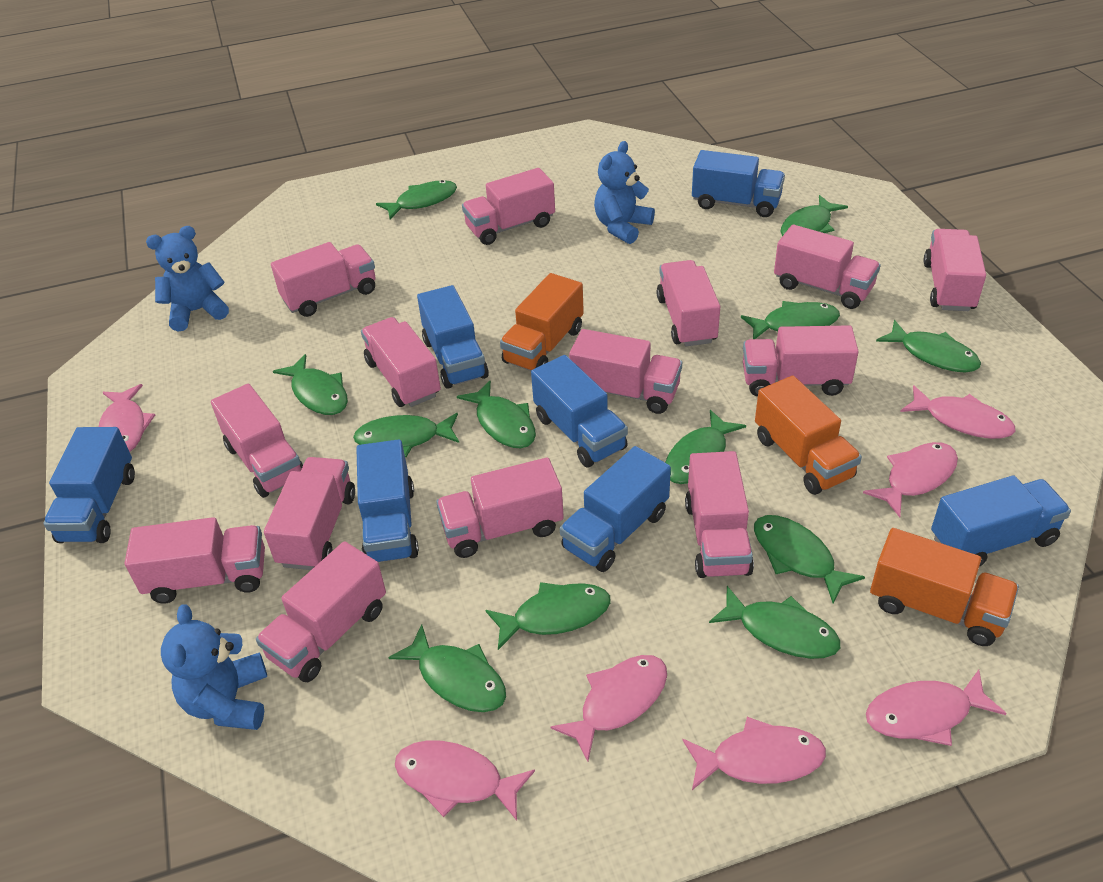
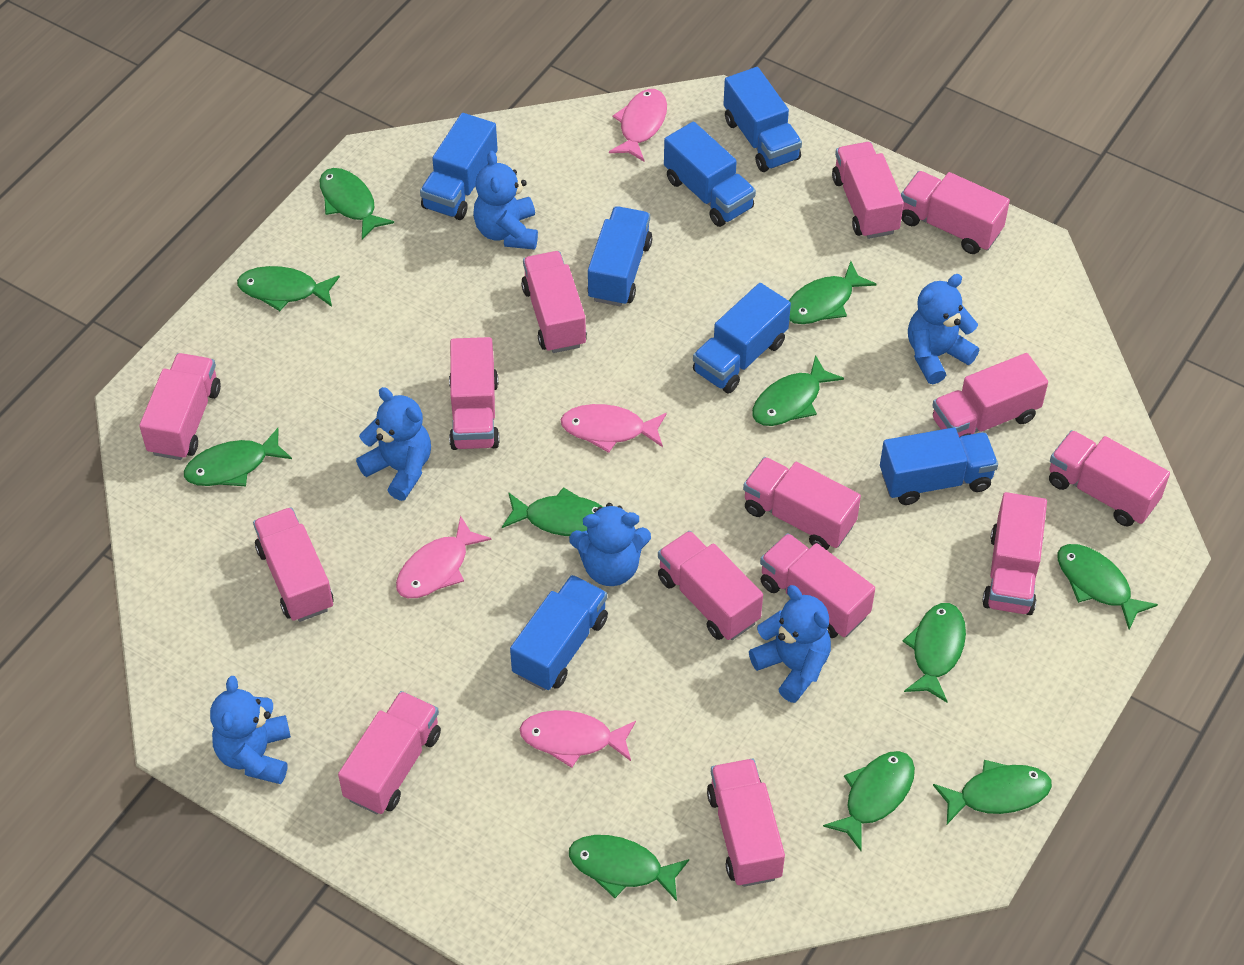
blue teddy bear: 3 -> 6
green fish: 12 -> 11
orange truck: 3 -> 0
pink fish: 7 -> 4

